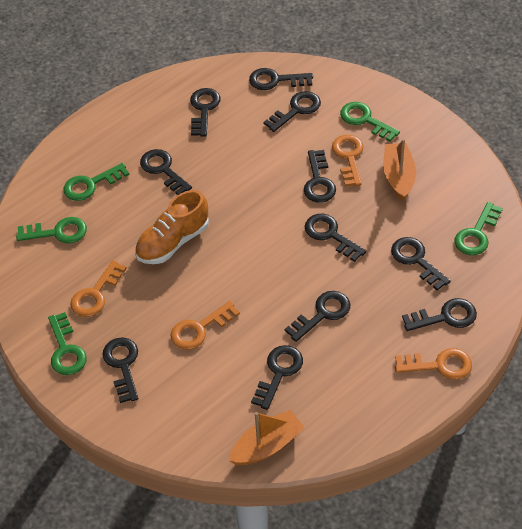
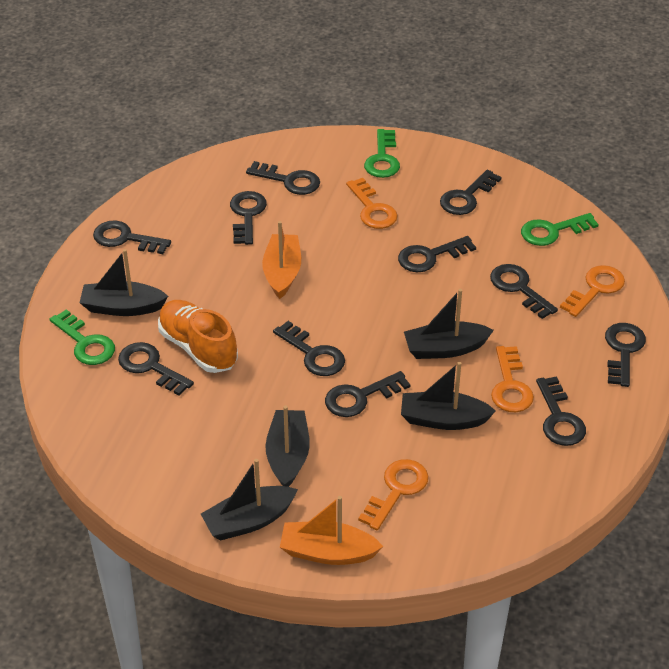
black boat: 0 -> 5
green key: 5 -> 3

